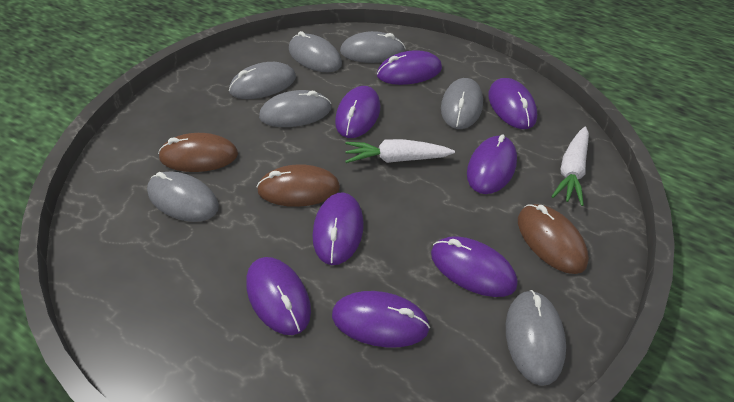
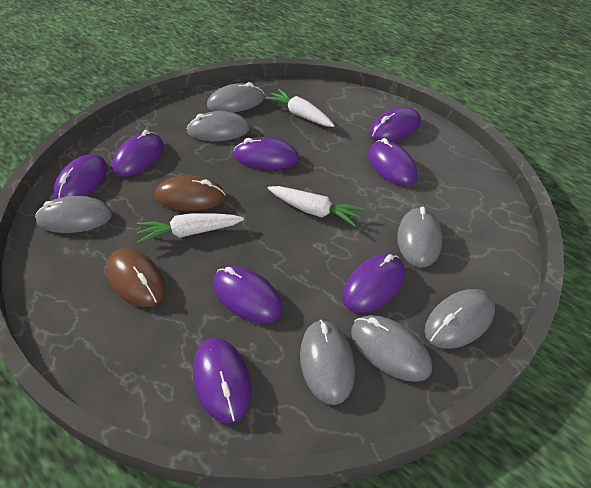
brown mouse: 3 -> 2
white carrot: 2 -> 3

